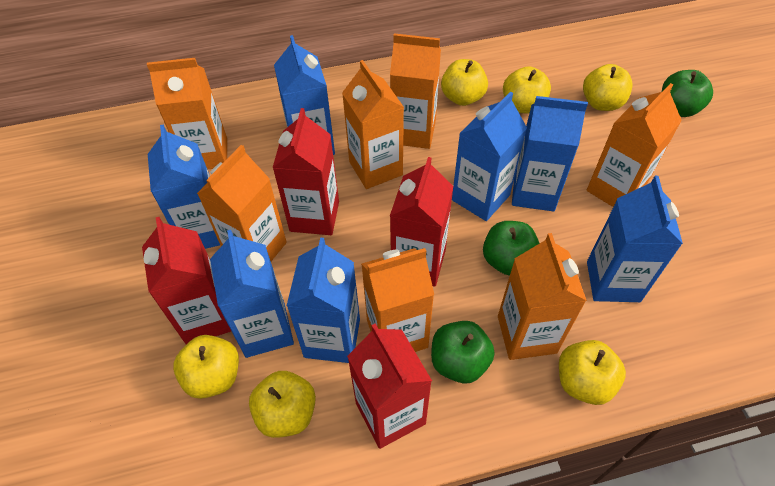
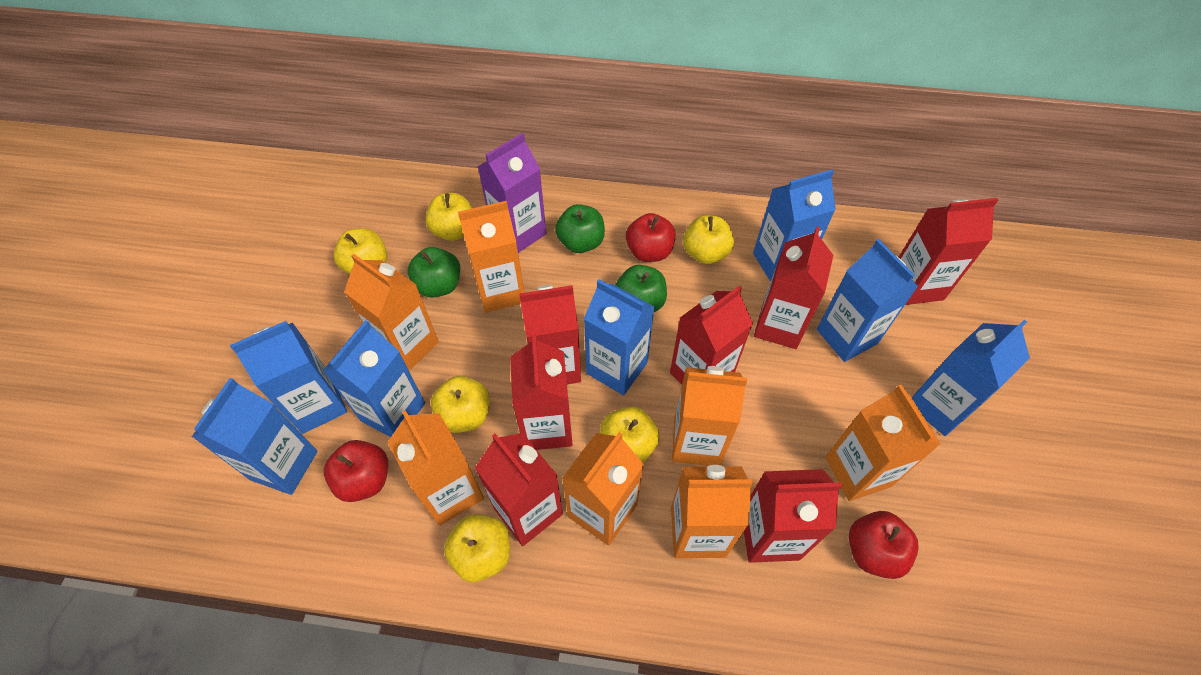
purple carton: 0 -> 1
red apple: 0 -> 3
red carton: 4 -> 7

